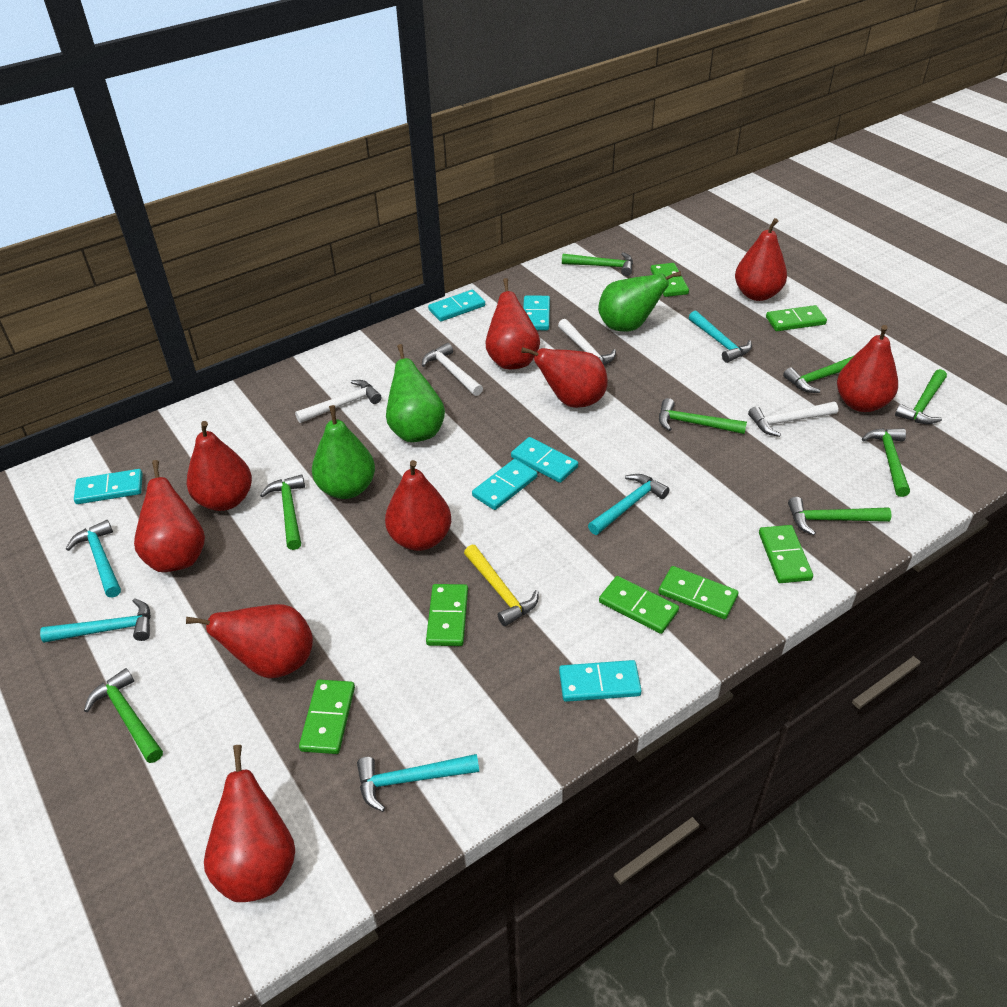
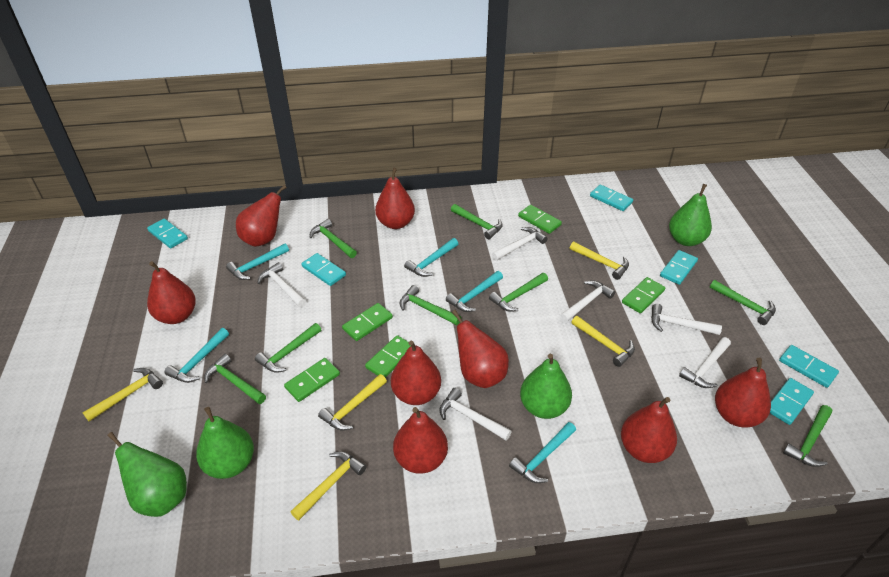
green domino: 7 -> 5
green pear: 3 -> 4
red pear: 9 -> 8
white hammer: 4 -> 6
yellow hammer: 1 -> 5

